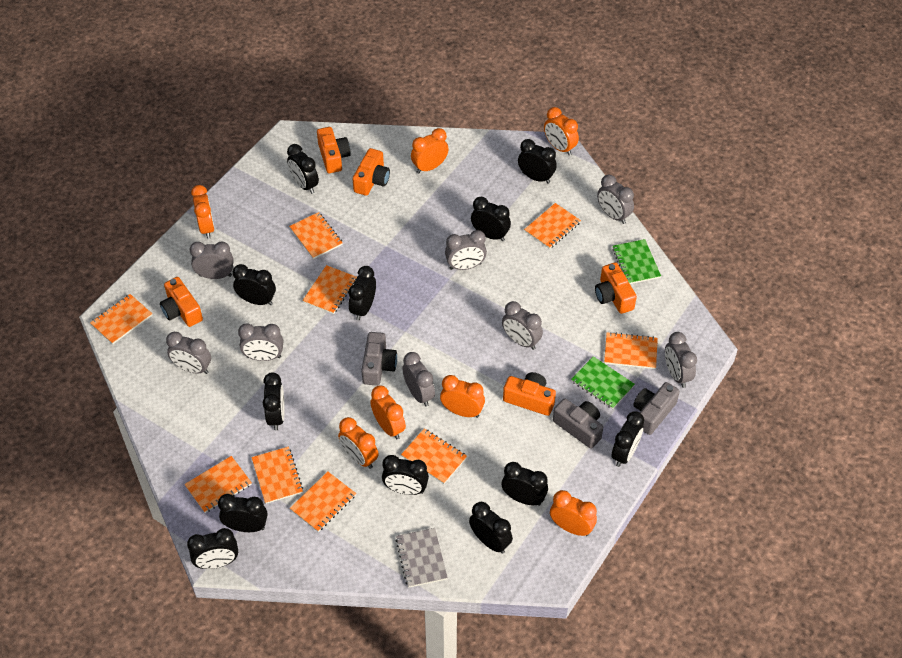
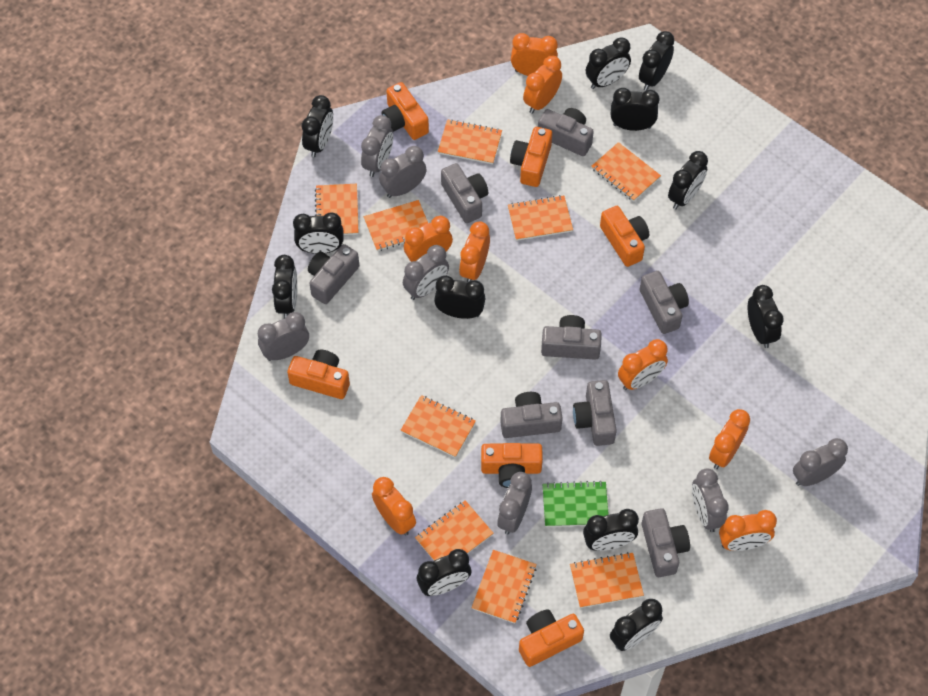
green notebook: 2 -> 1
grey camera: 3 -> 8
grey clock: 8 -> 7
grey notebook: 1 -> 0
orange camera: 5 -> 6
orange clock: 7 -> 8

